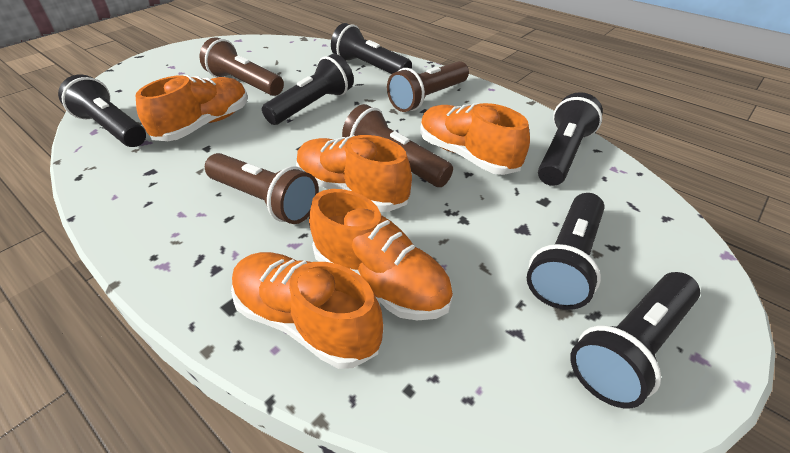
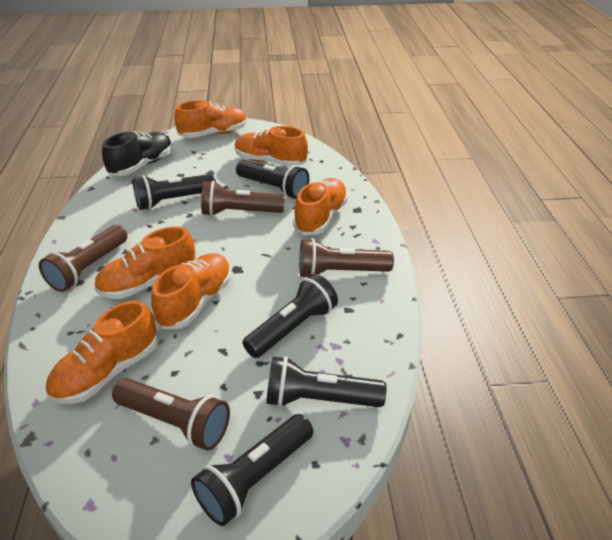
black flashlight: 6 -> 5
black shoe: 0 -> 1
orange shoe: 5 -> 6

